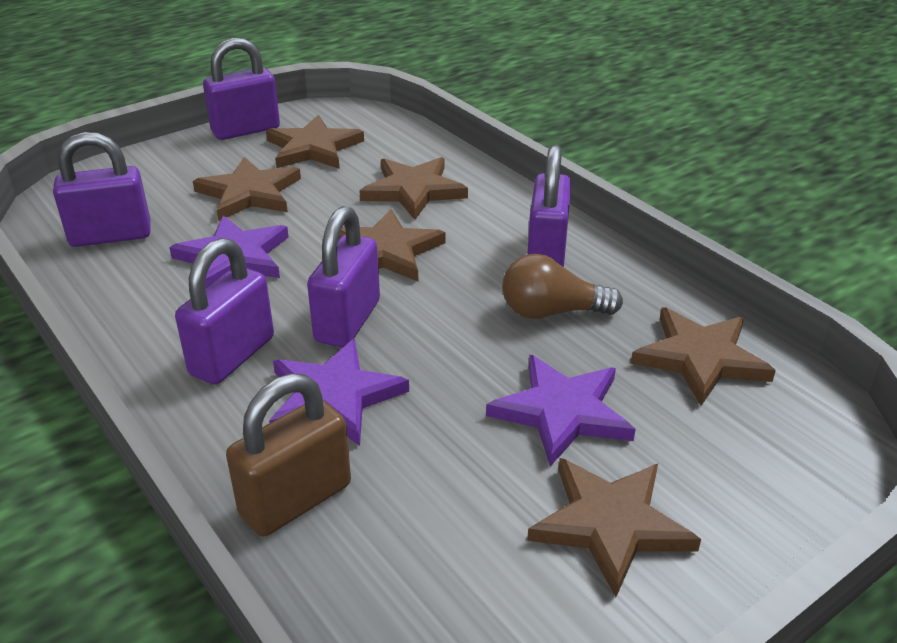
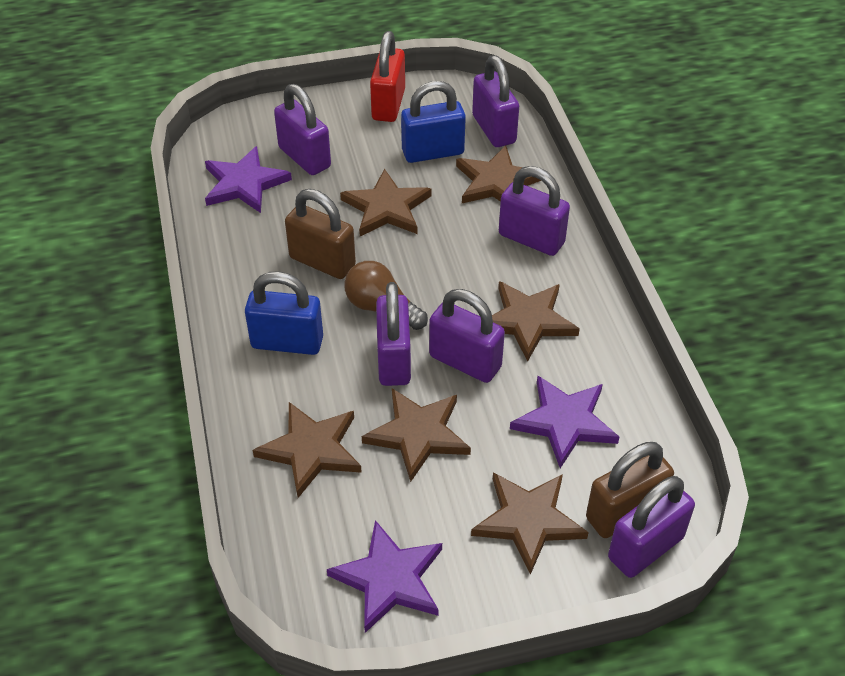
blue padlock: 0 -> 2
brown padlock: 1 -> 2
purple padlock: 5 -> 6
red padlock: 0 -> 1

